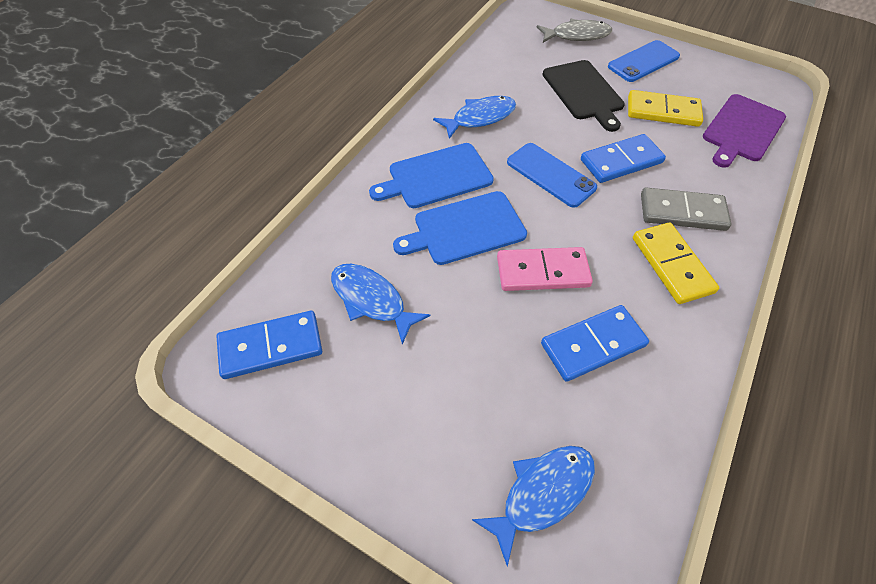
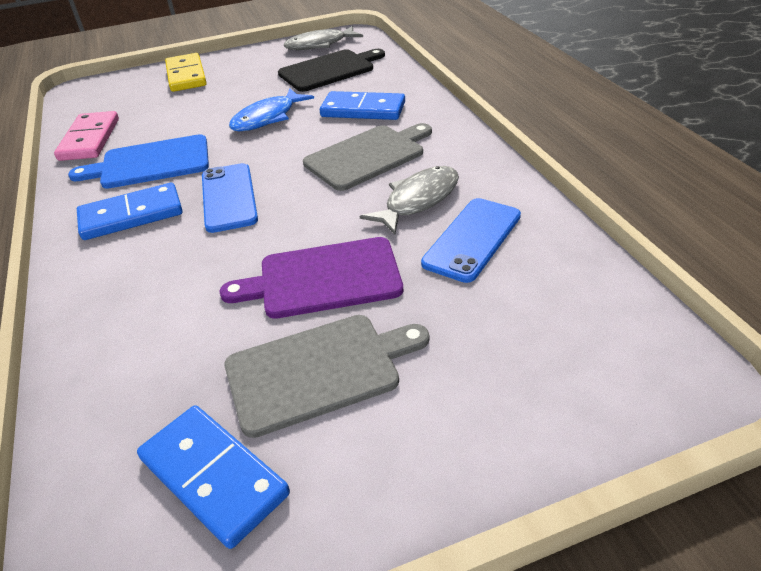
blue cutting board: 2 -> 1
blue fish: 3 -> 1
grey cutting board: 0 -> 2
grey domino: 1 -> 0
grey fish: 1 -> 2
yellow domino: 2 -> 1

